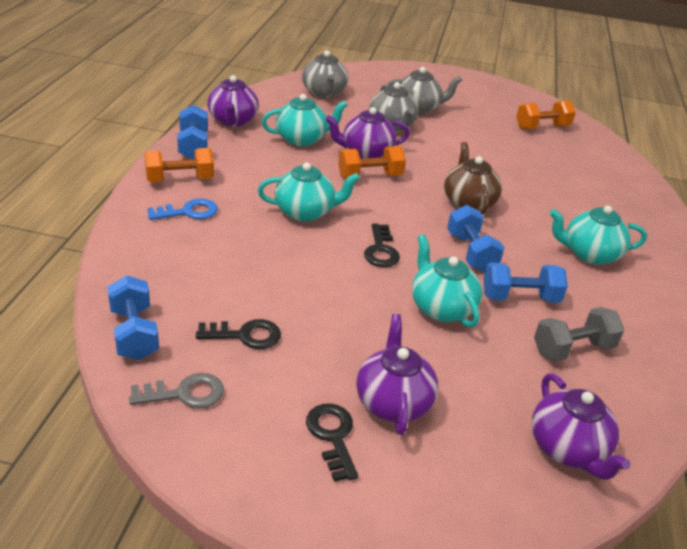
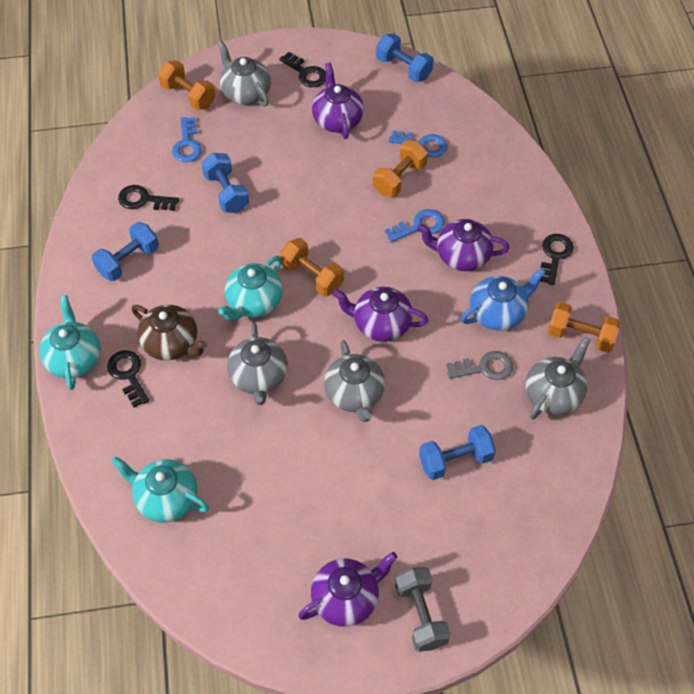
black key: 3 -> 4
blue key: 1 -> 3
blue teapot: 0 -> 1
grey teapot: 3 -> 4
orange dumbbell: 3 -> 4
turquoise teapot: 4 -> 3

